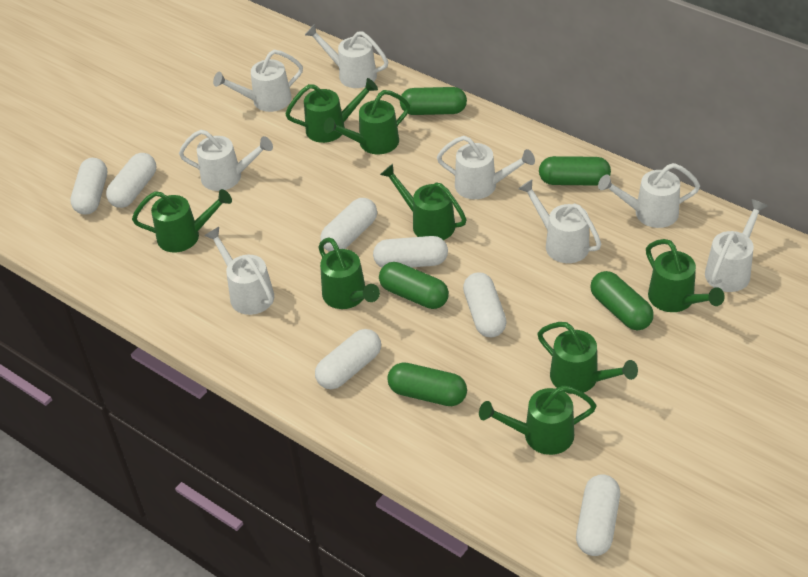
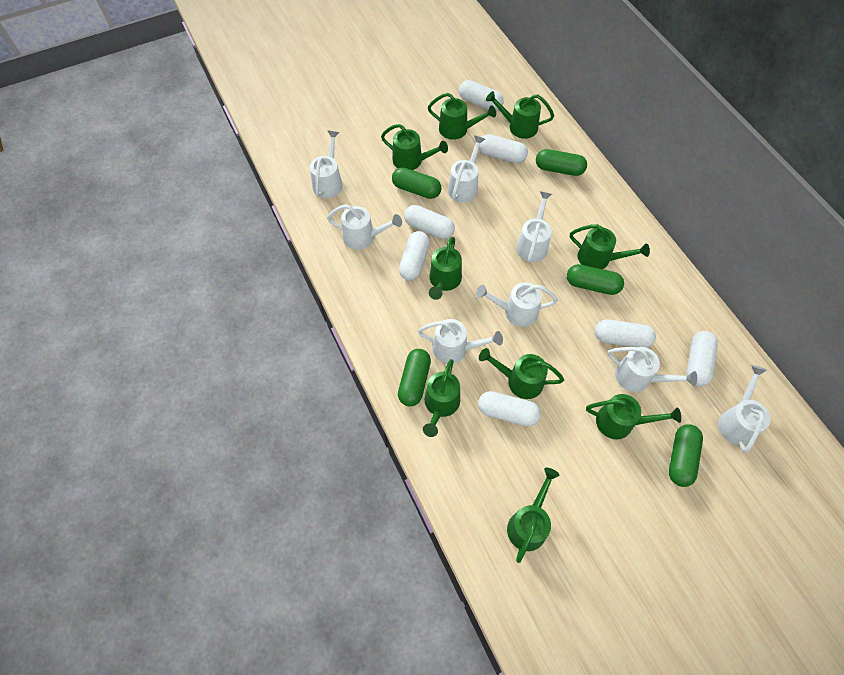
green watering can: 8 -> 9

